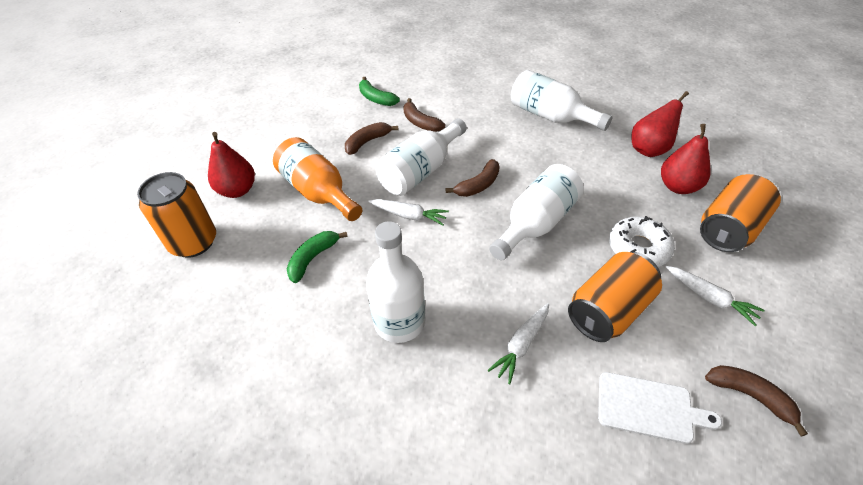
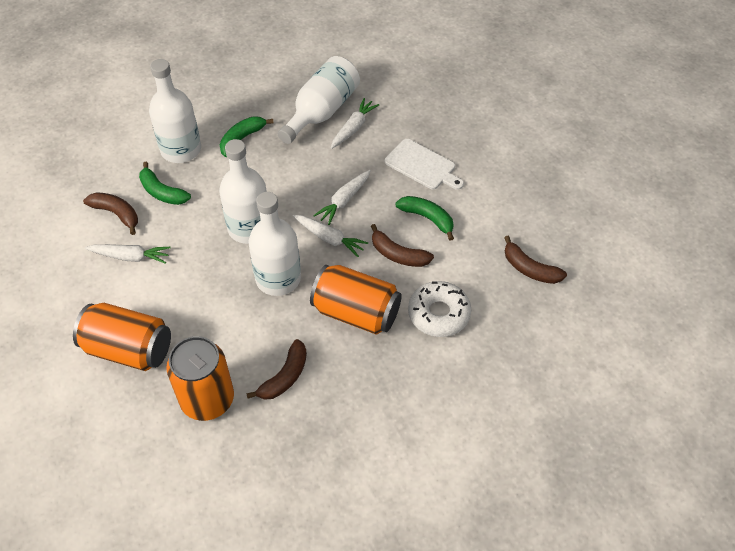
green banana: 2 -> 3
orange bottle: 1 -> 0
red pear: 3 -> 0
white carrot: 3 -> 4

